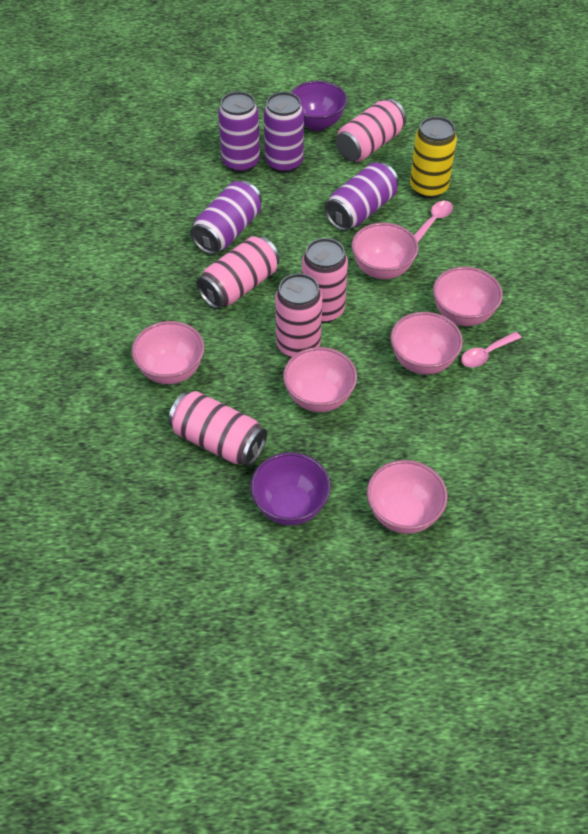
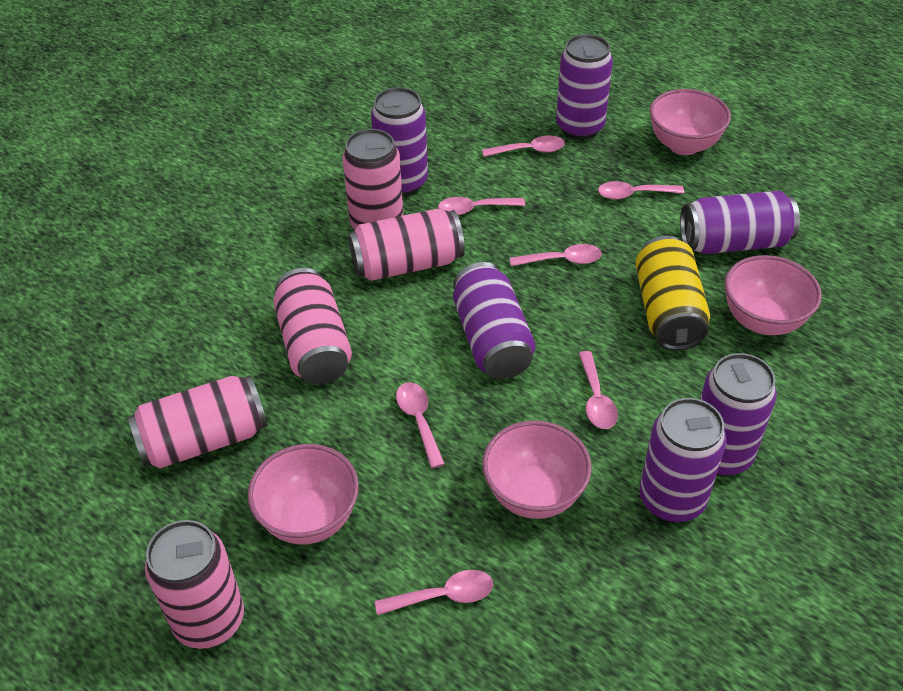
pink bowl: 6 -> 4
pink spoon: 2 -> 7
purple bowl: 2 -> 0
purple can: 4 -> 6

